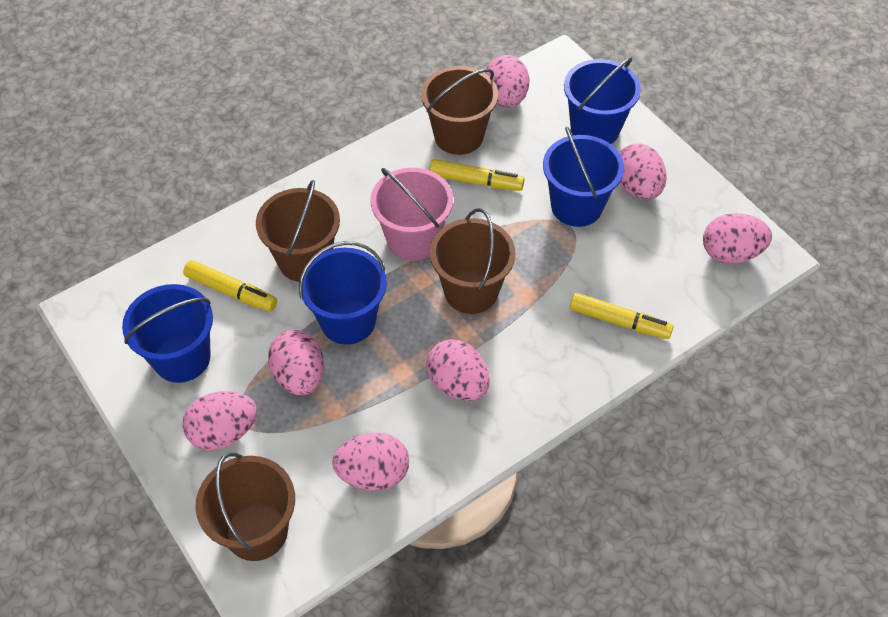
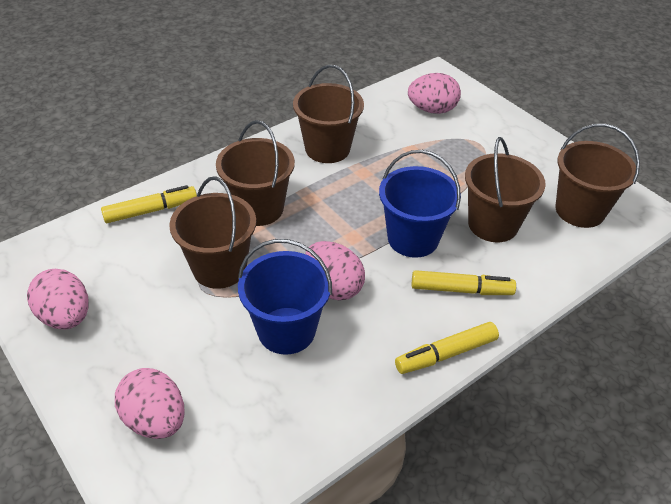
blue bucket: 4 -> 2
brown bucket: 4 -> 5
pink bucket: 1 -> 0
pink egg: 7 -> 4

